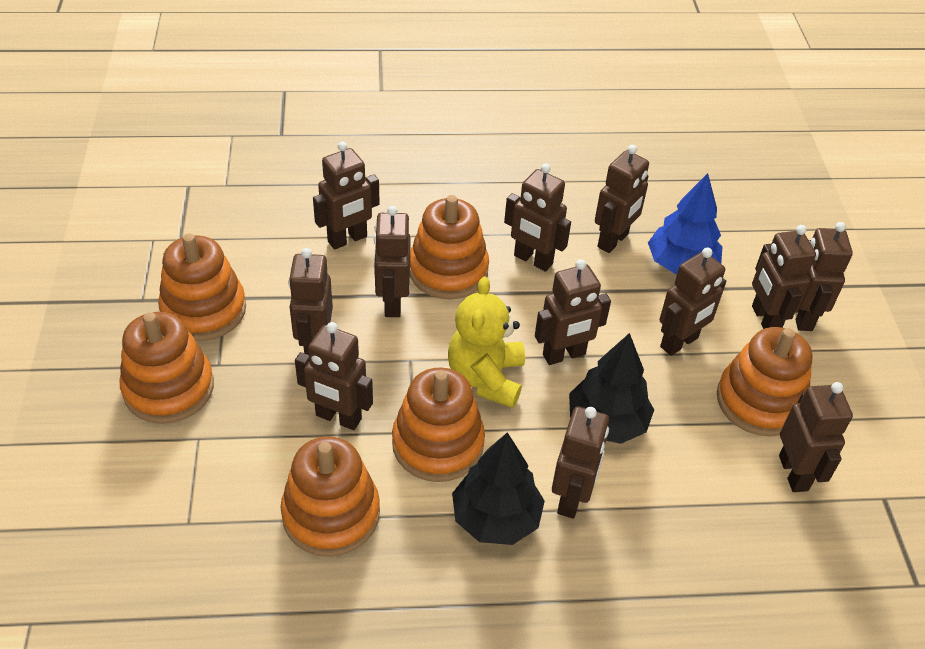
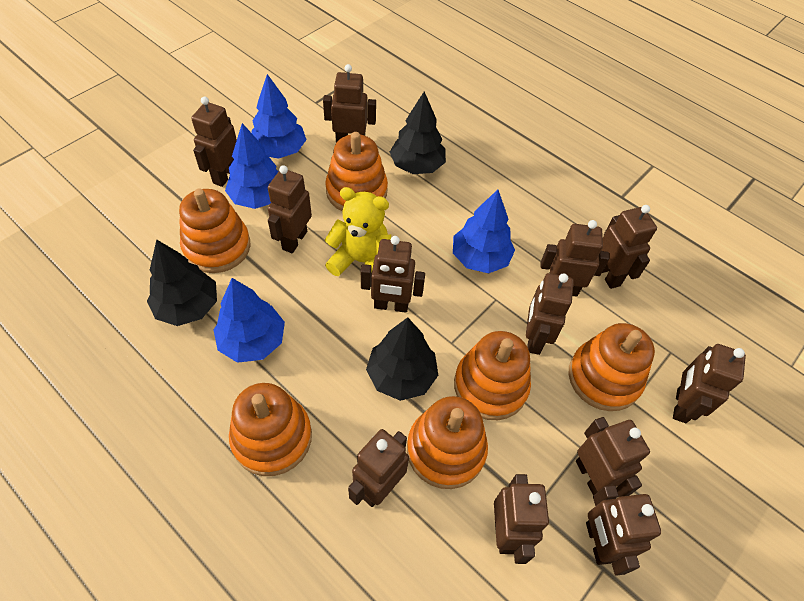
black tree: 2 -> 3
blue tree: 1 -> 4

